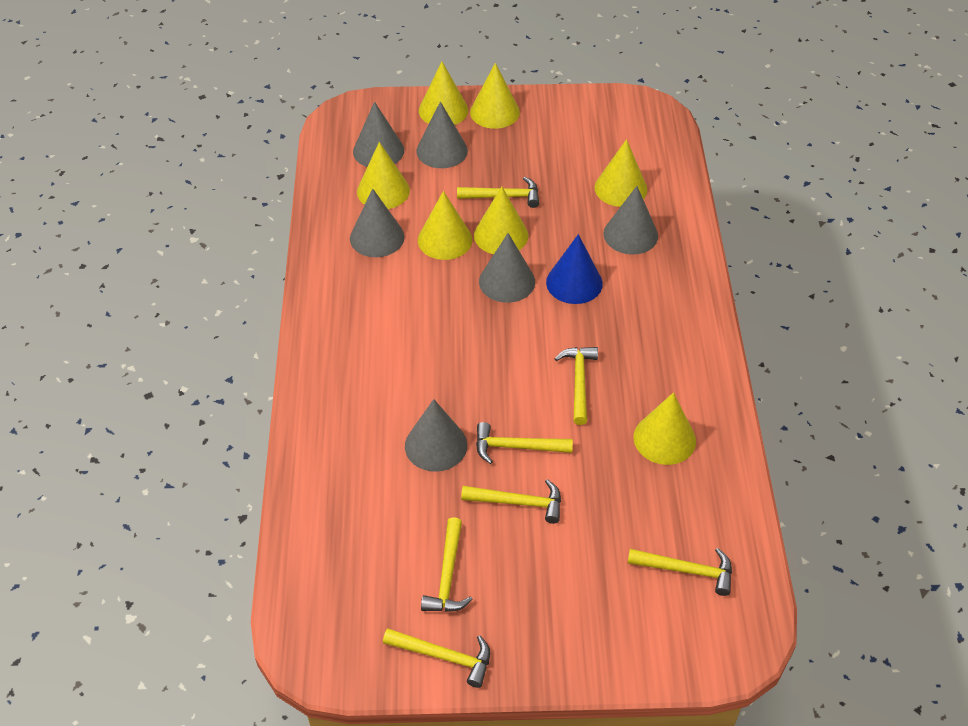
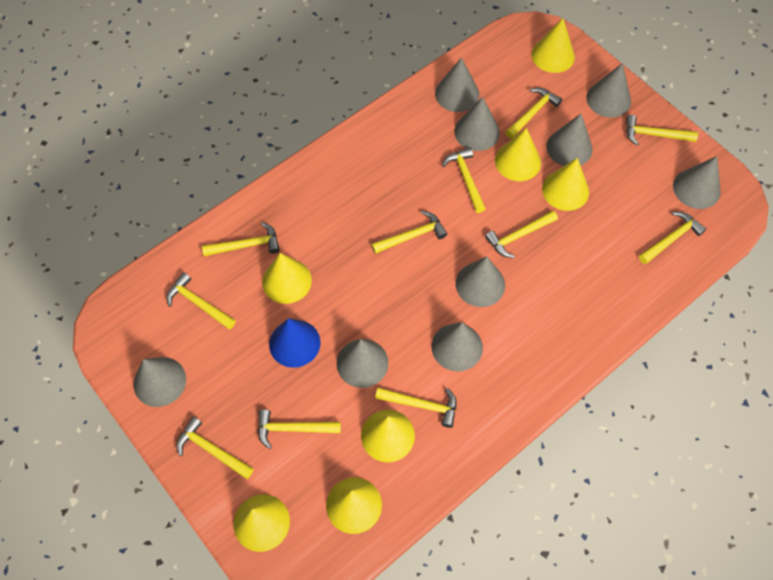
grey cone: 6 -> 9
yellow hammer: 7 -> 11

